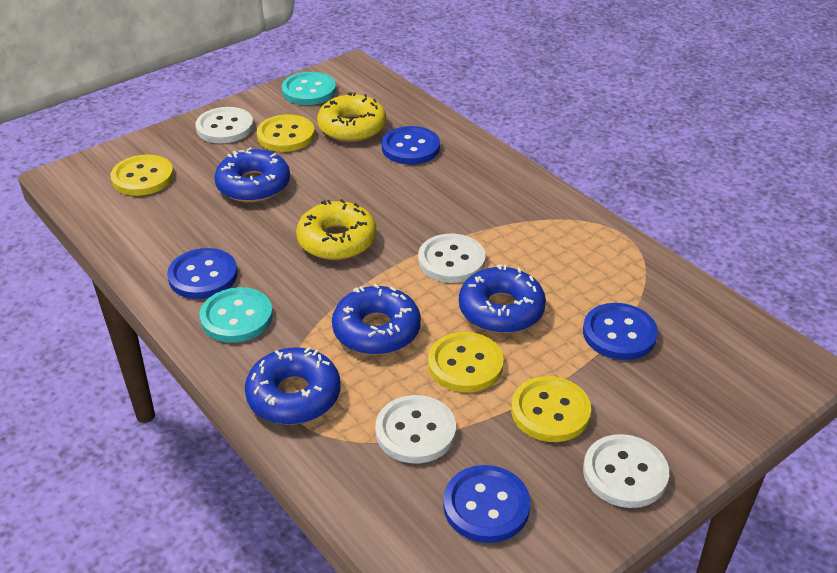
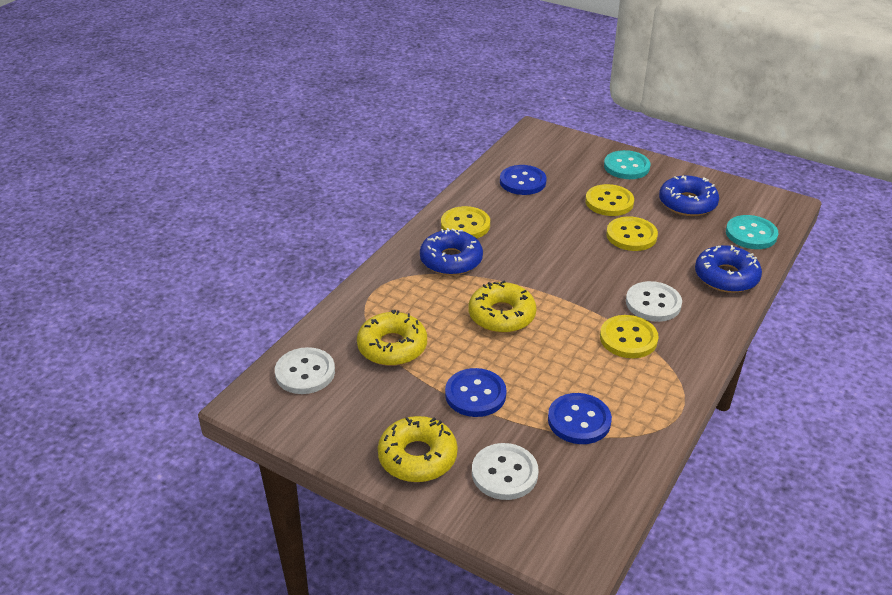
blue button: 4 -> 3
blue donut: 4 -> 3
white button: 4 -> 3
yellow donut: 2 -> 3

